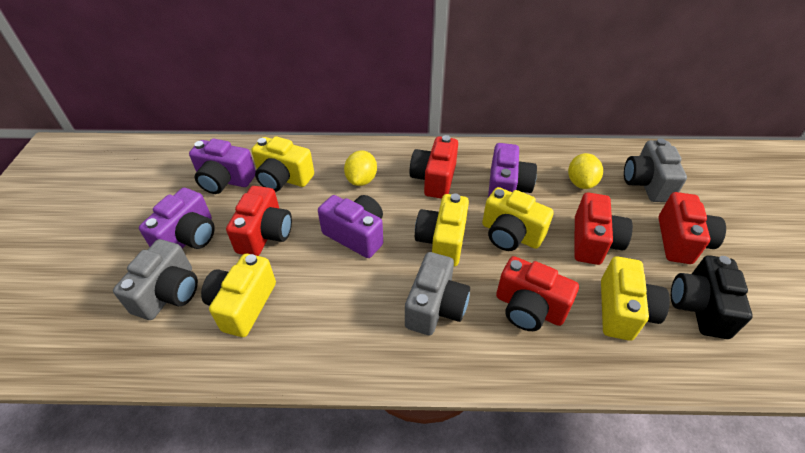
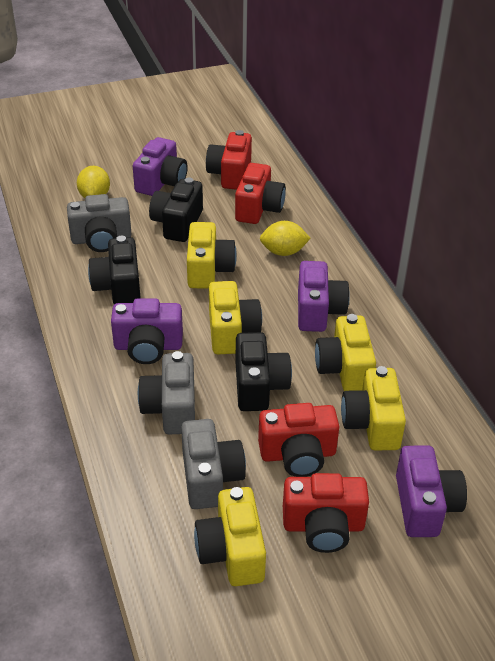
black camera: 1 -> 3
red camera: 5 -> 4

